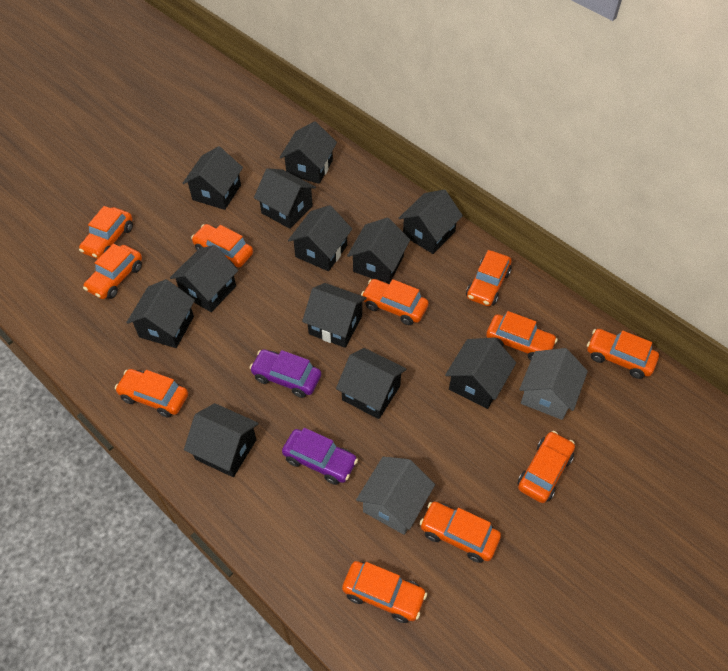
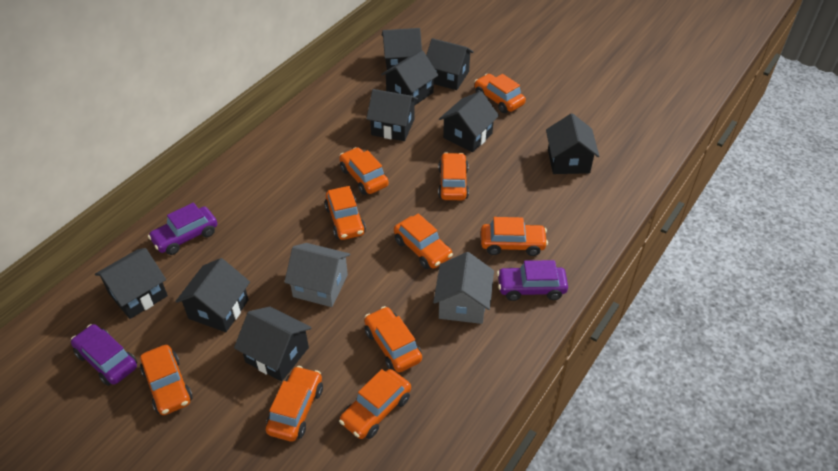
black house: 12 -> 9
orange car: 11 -> 10
purple car: 2 -> 3

